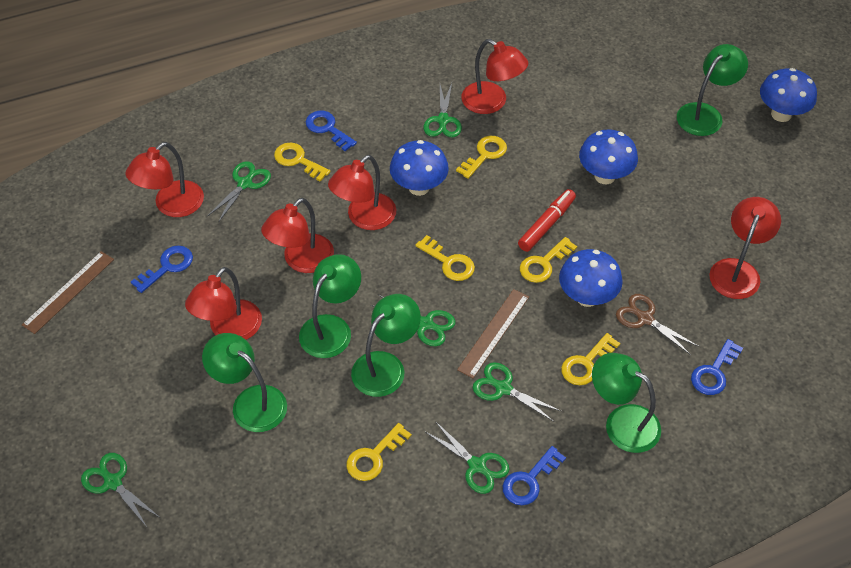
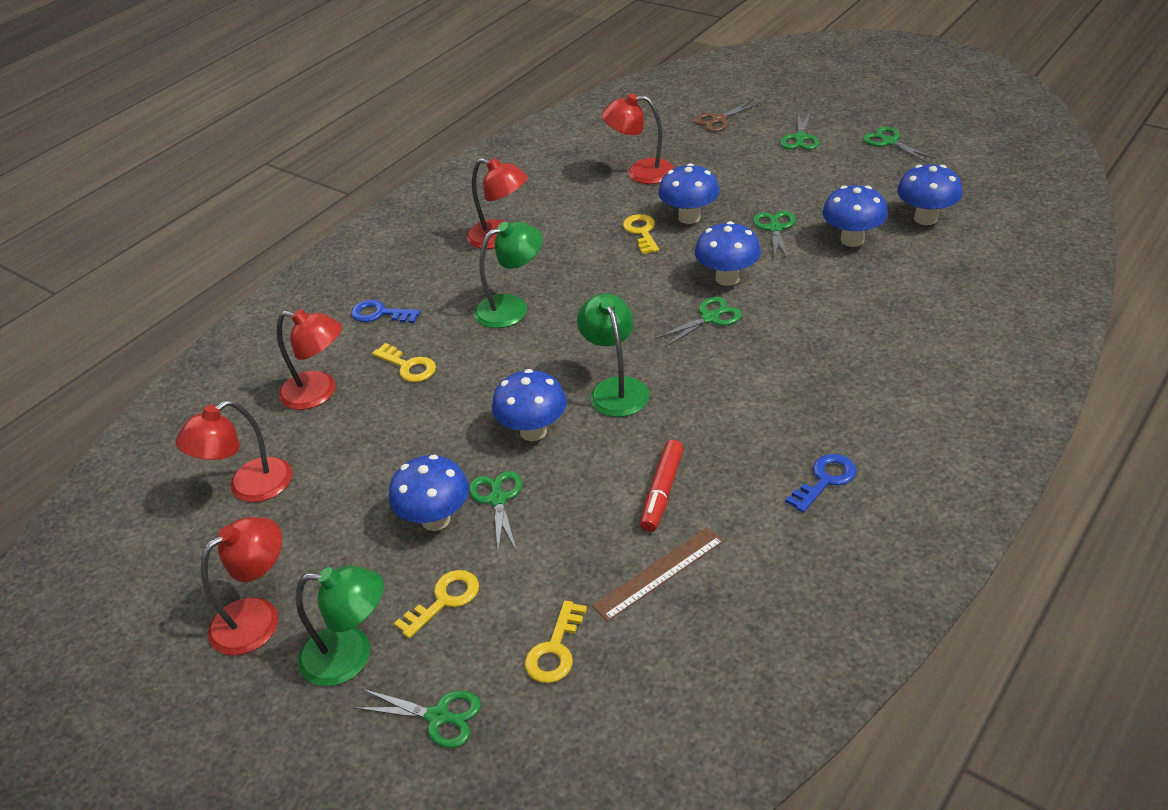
blue key: 4 -> 2
blue mushroom: 4 -> 6
brown ruler: 2 -> 1
green lamp: 5 -> 3
red lamp: 6 -> 5
yellow key: 6 -> 4

